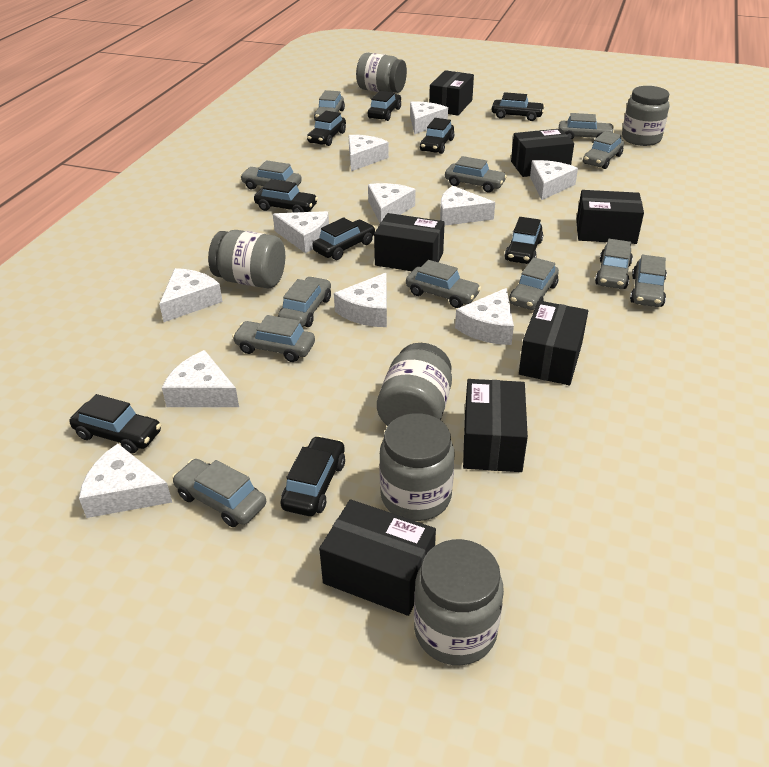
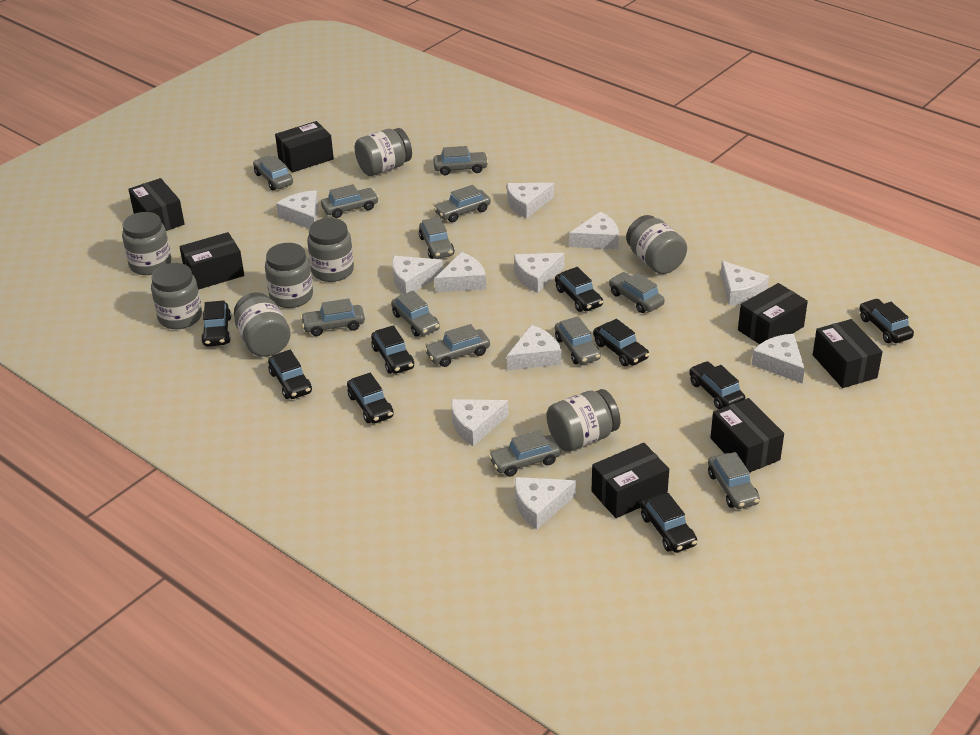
grey jar: 6 -> 8

